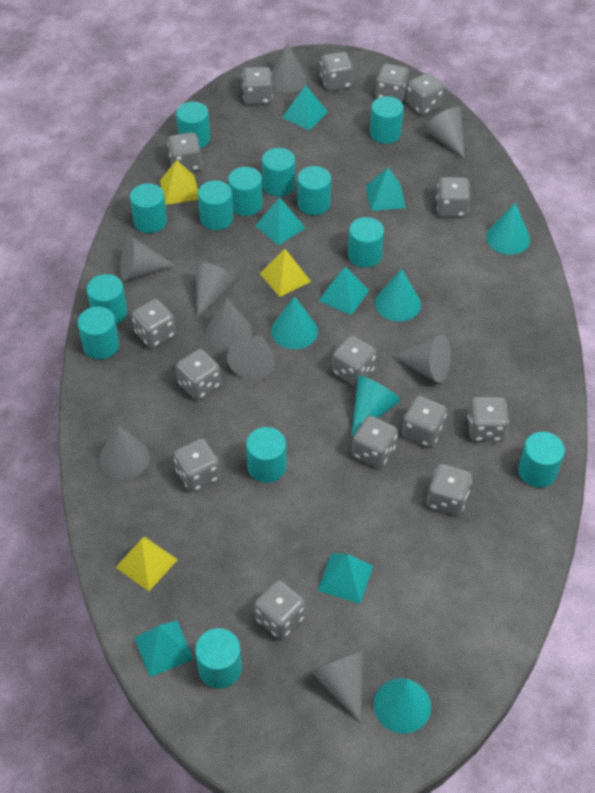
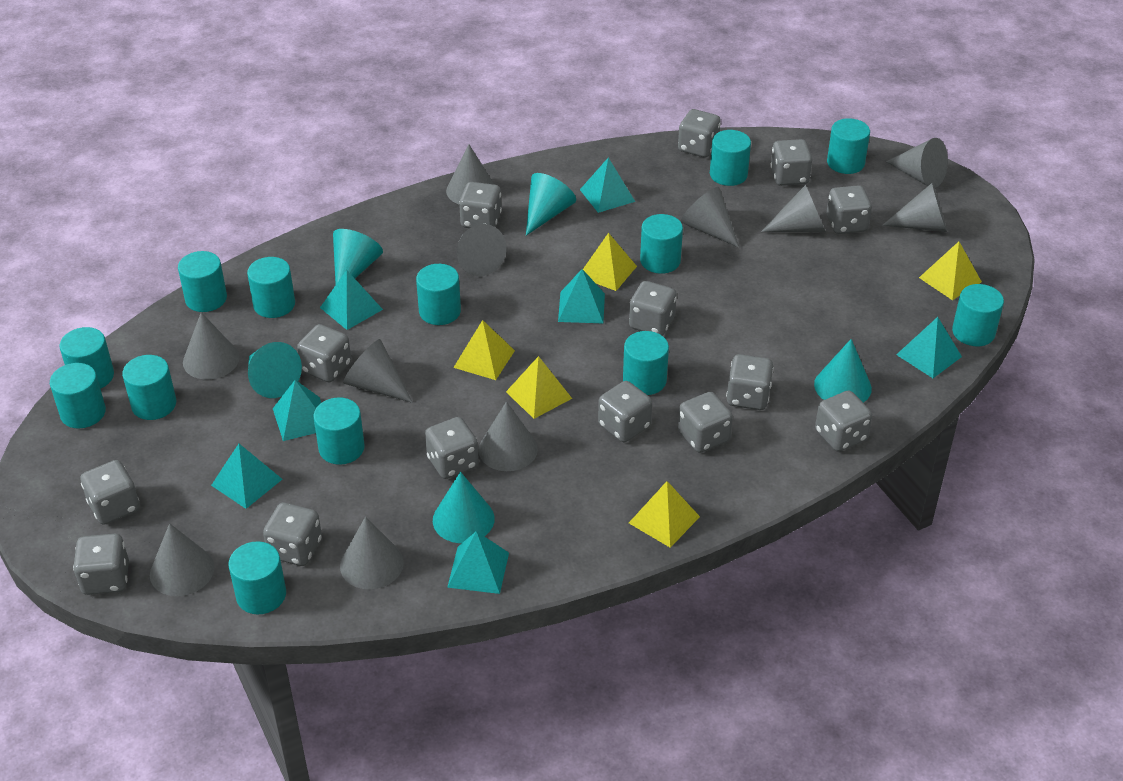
grey cone: 9 -> 11
grey dice: 15 -> 14
turquoise pyramid: 6 -> 7
yellow pyramid: 3 -> 5

